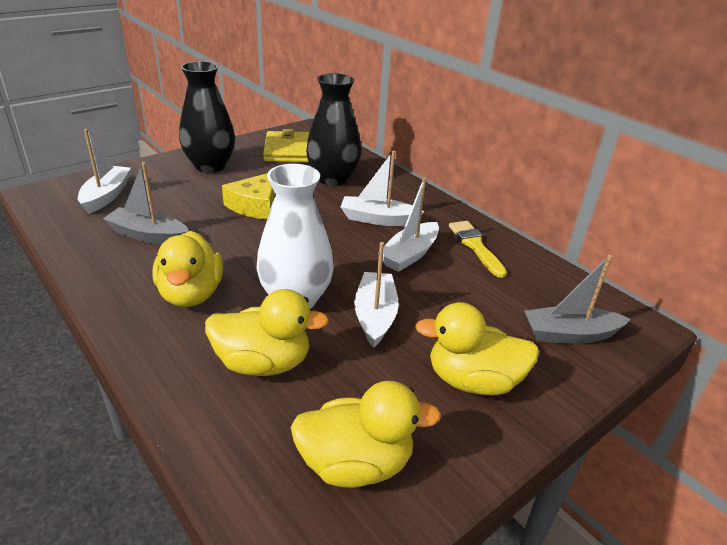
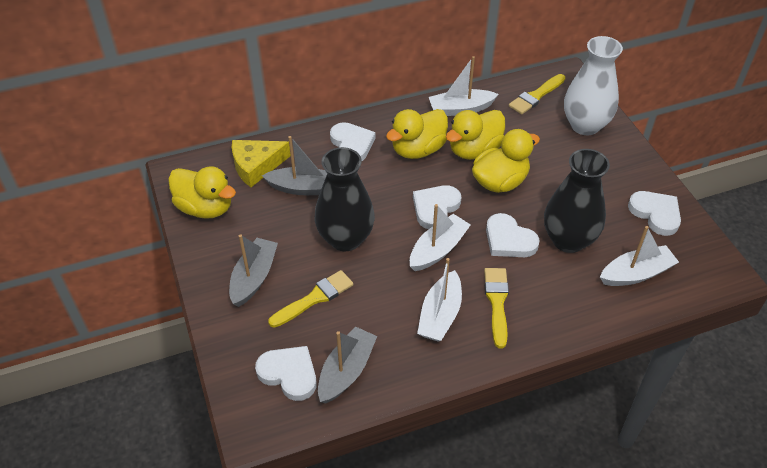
grey boat: 2 -> 3
white heart: 0 -> 5
yellow brush: 1 -> 3
yellow wallet: 1 -> 0

